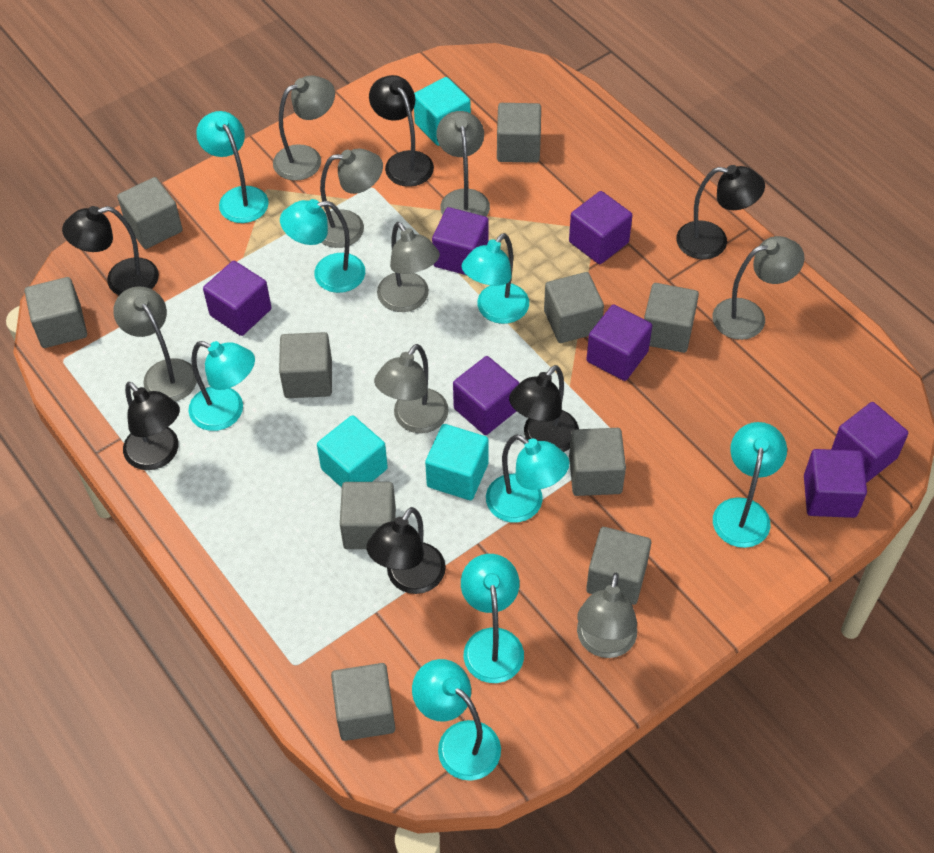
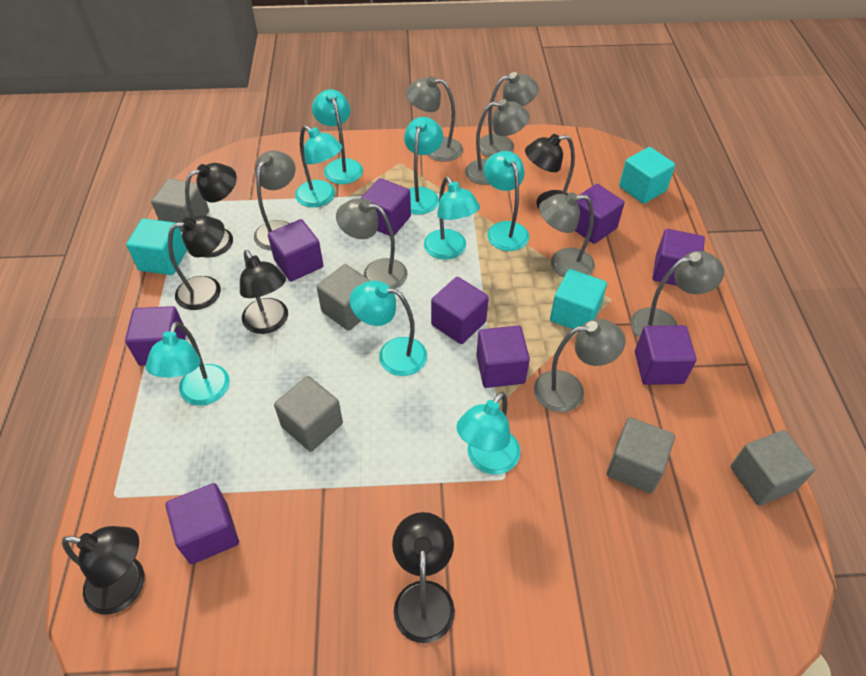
grey cube: 10 -> 5
purple cube: 7 -> 9

